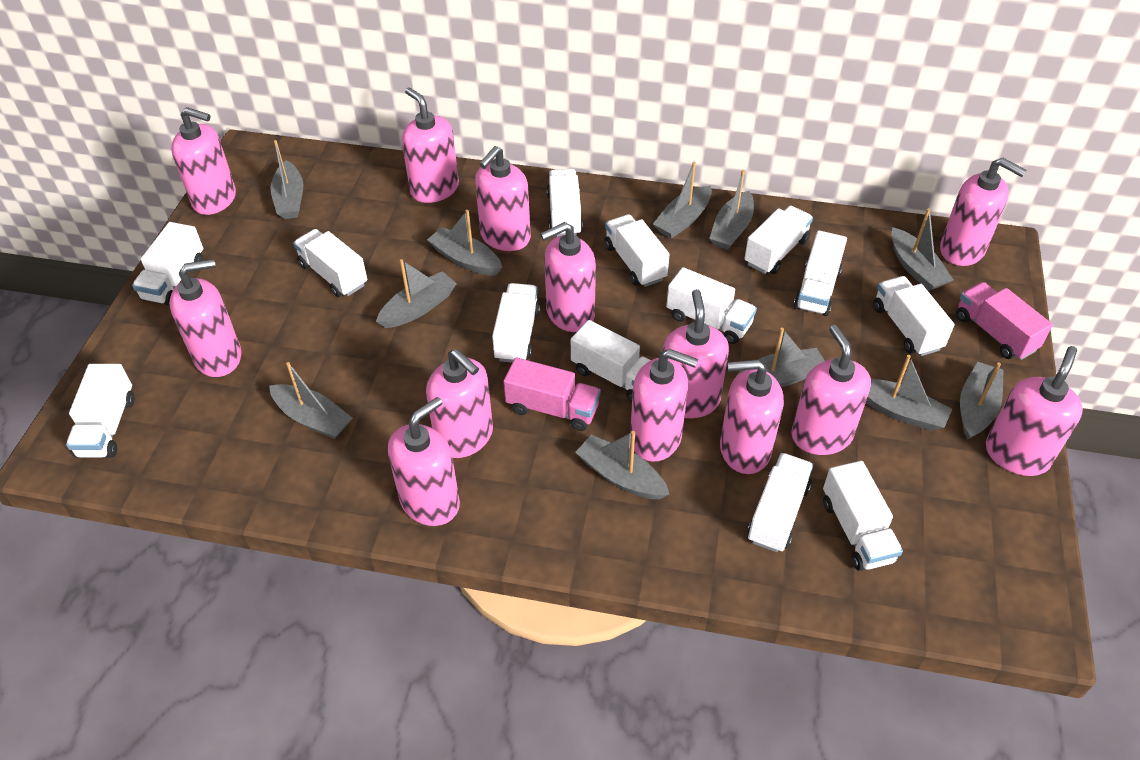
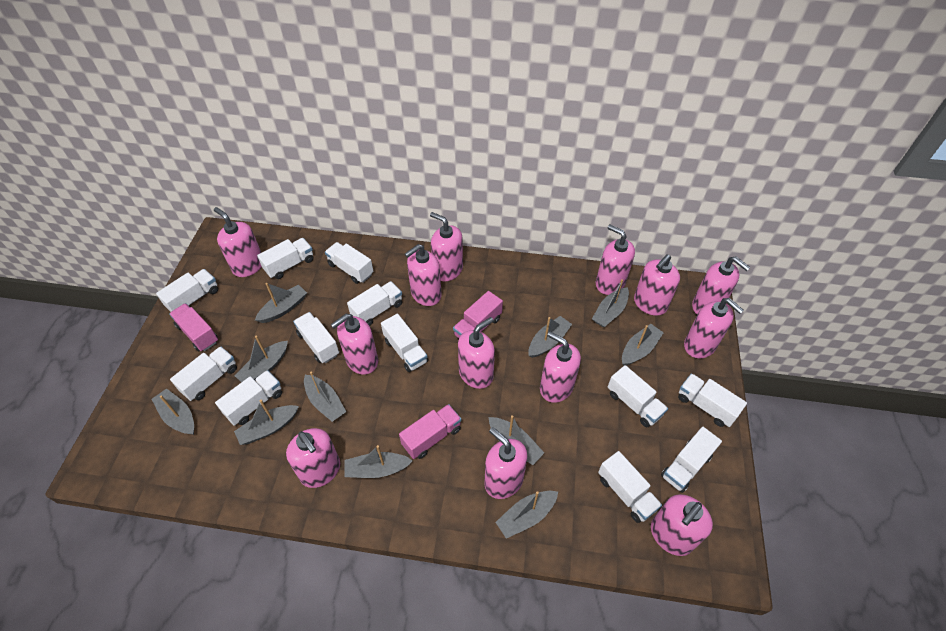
pink truck: 2 -> 3
white truck: 13 -> 12

